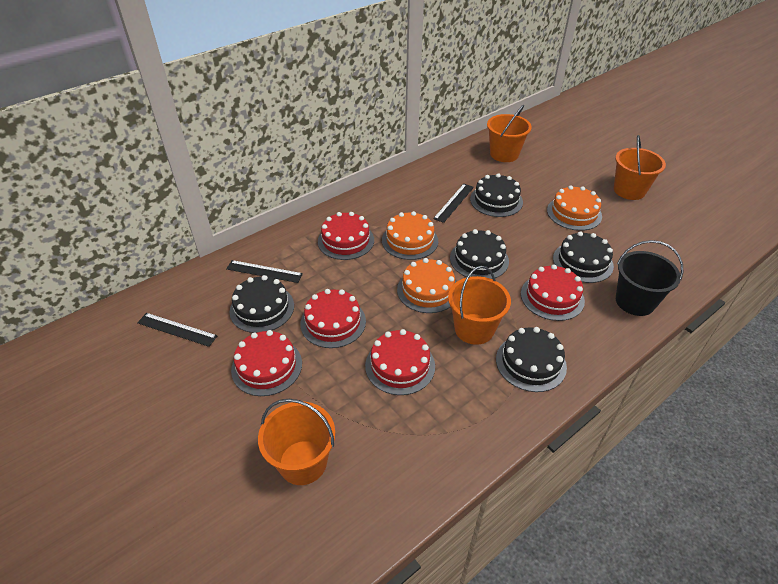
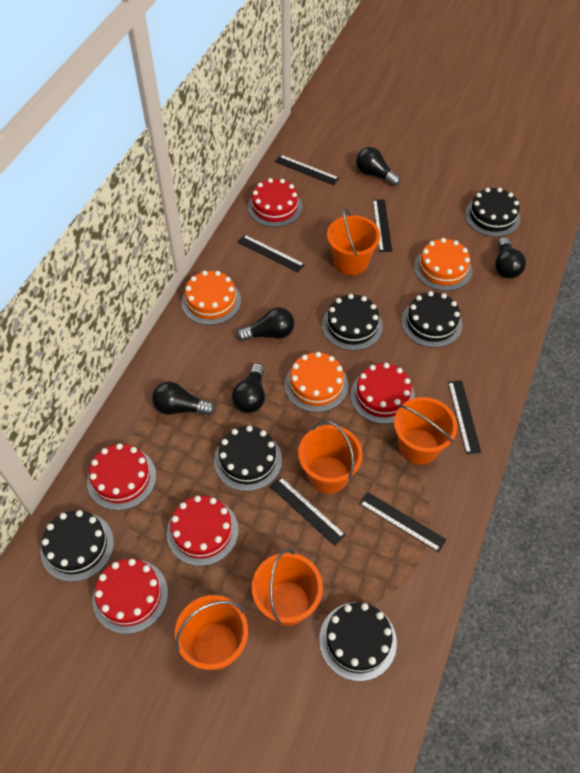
black bucket: 1 -> 0
black cake: 5 -> 6
black light bulb: 0 -> 5
black ruler: 3 -> 6
orange bucket: 4 -> 5

